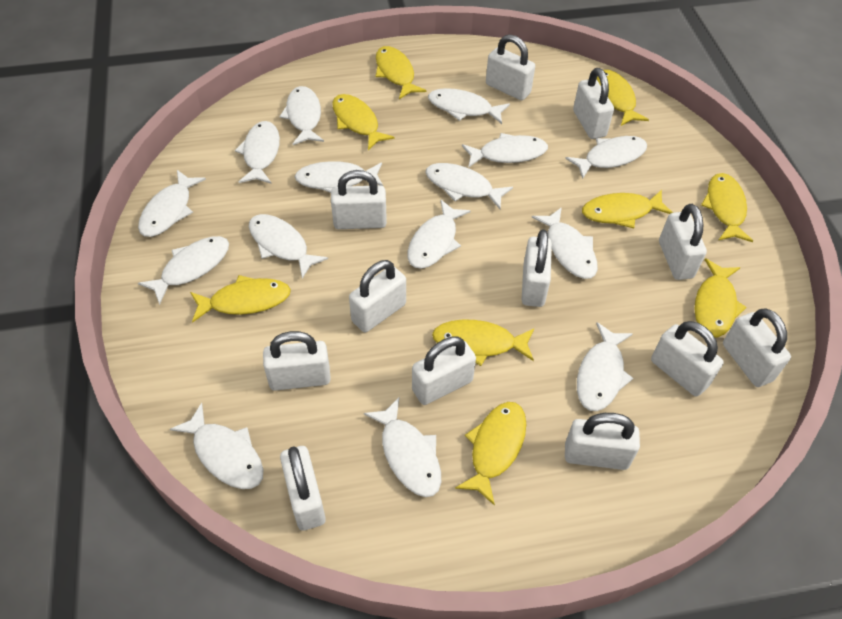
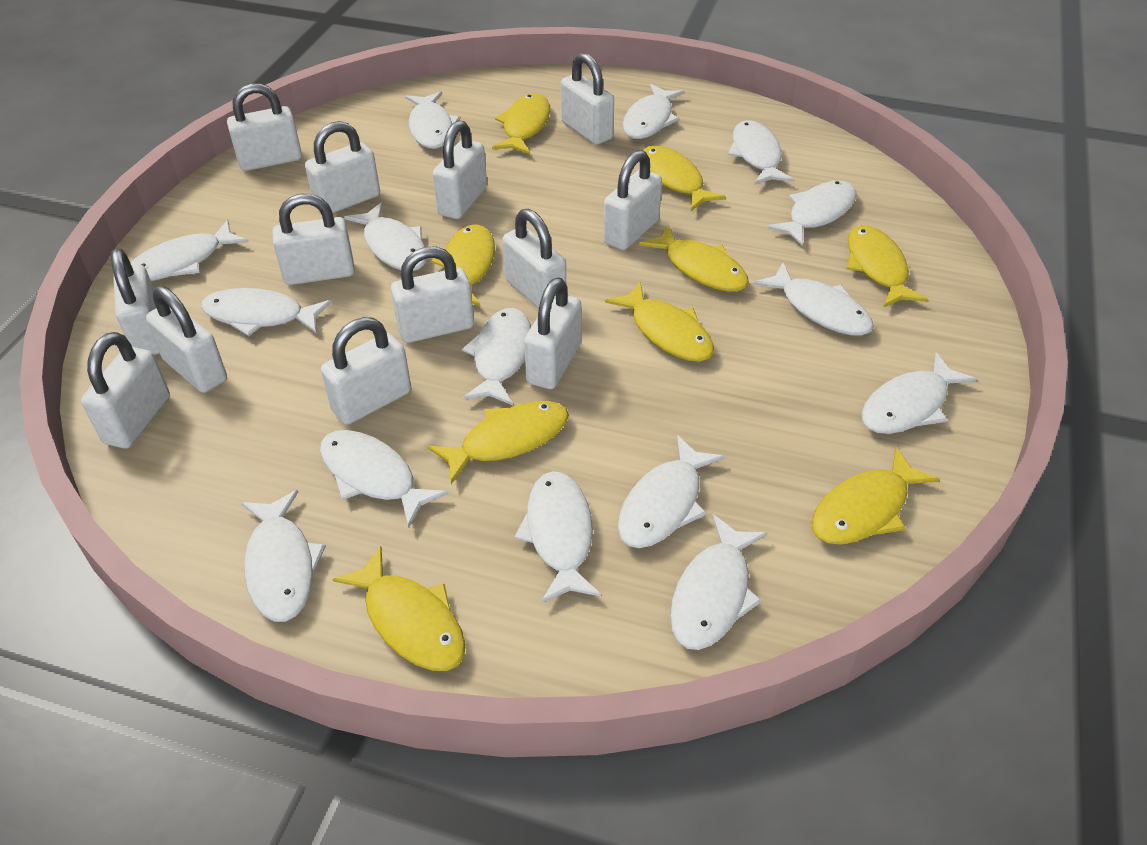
white padlock: 12 -> 13

